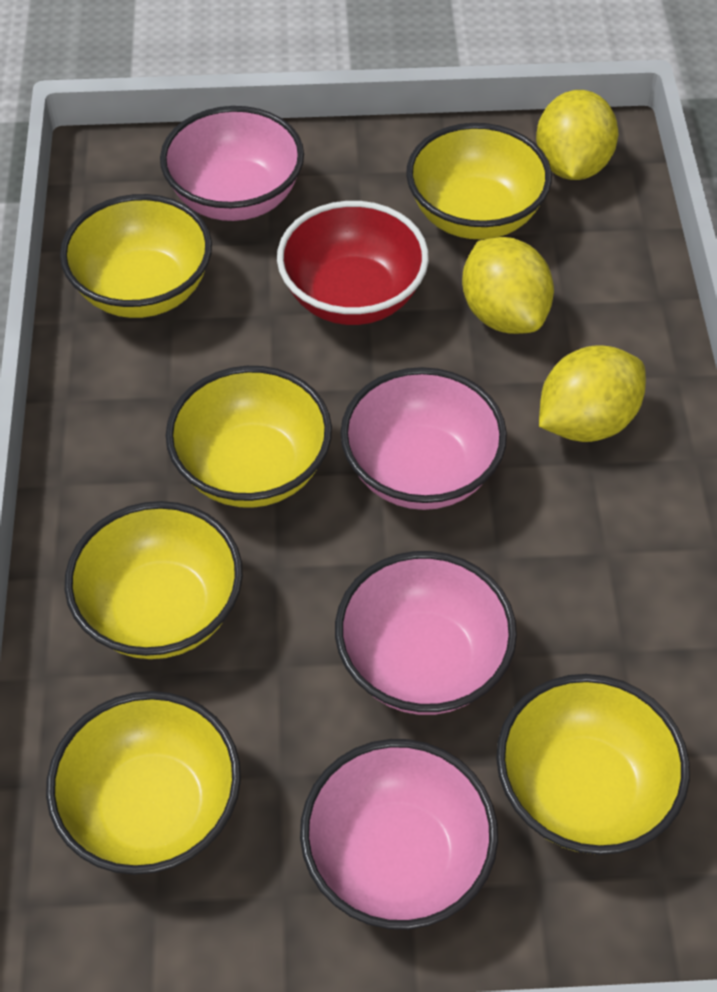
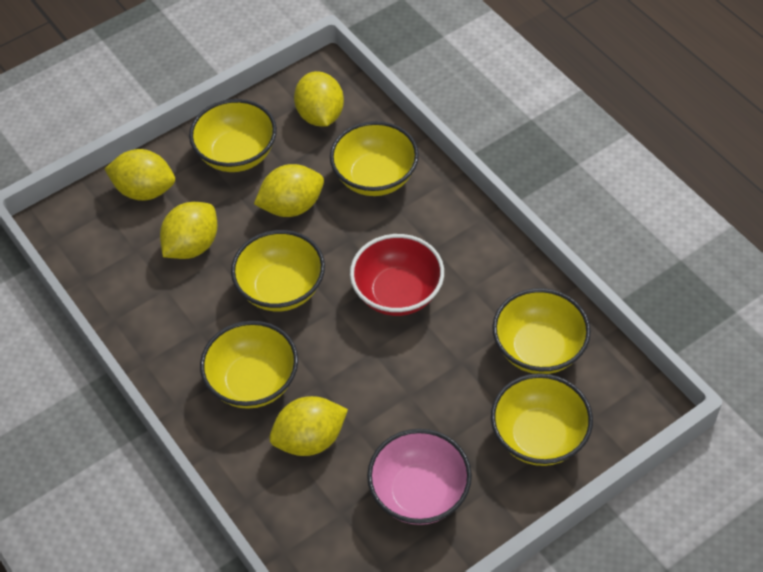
pink bowl: 4 -> 1
yellow lemon: 3 -> 5

